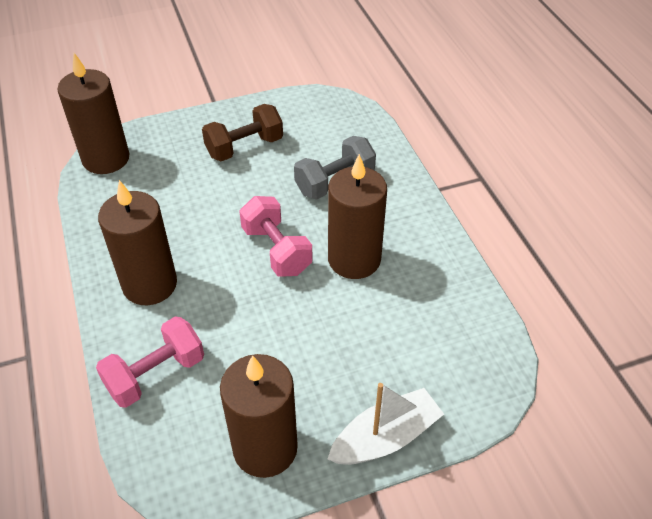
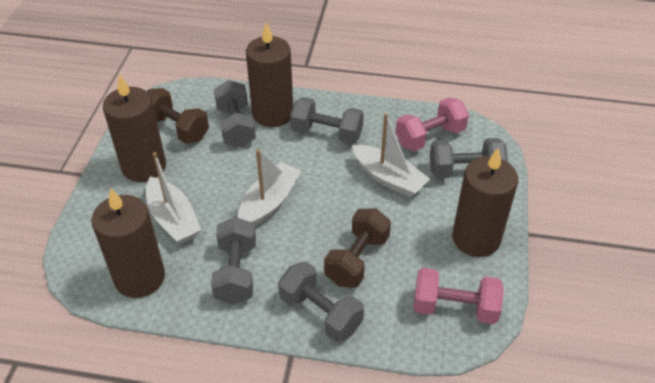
brown dumbbell: 1 -> 2
grey dumbbell: 1 -> 5
white boat: 1 -> 3

